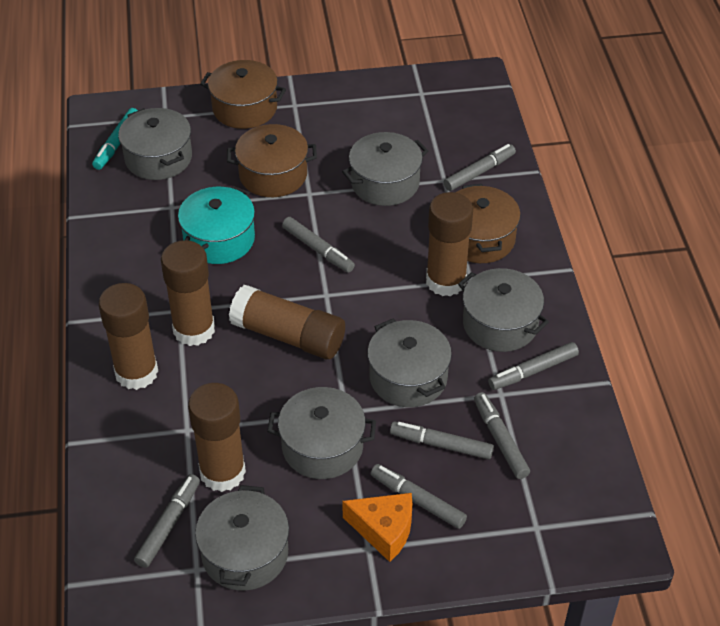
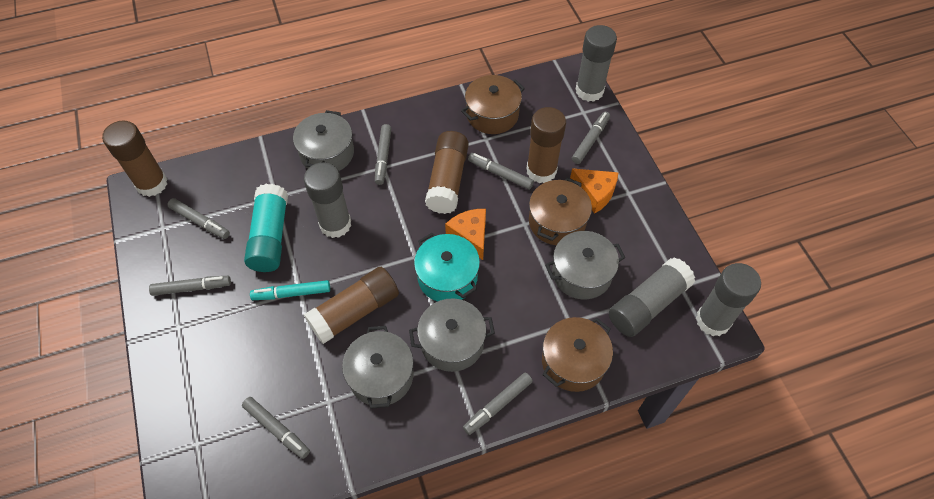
brown glue stick: 5 -> 4
grey glue stick: 0 -> 4
grey pot: 6 -> 4
orange cheese: 1 -> 2
turquoise glue stick: 0 -> 1

